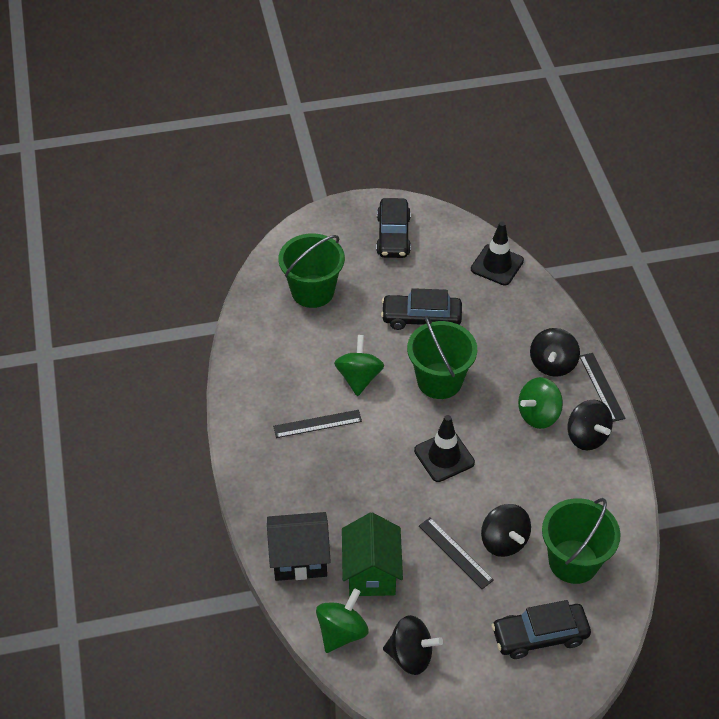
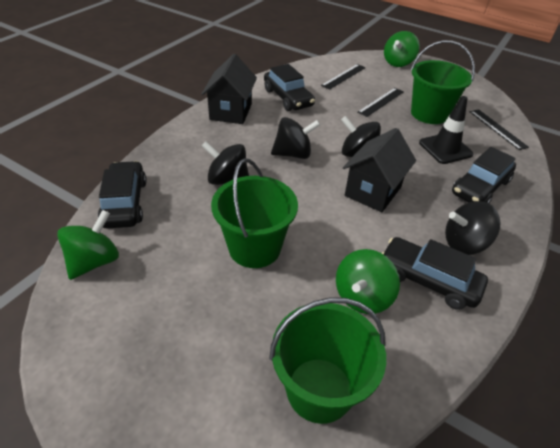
black car: 3 -> 4
black house: 1 -> 2
black traffic cone: 2 -> 1
green house: 1 -> 0

